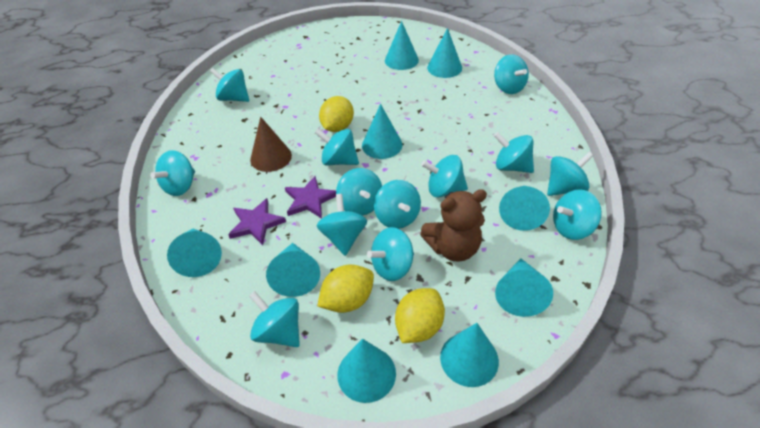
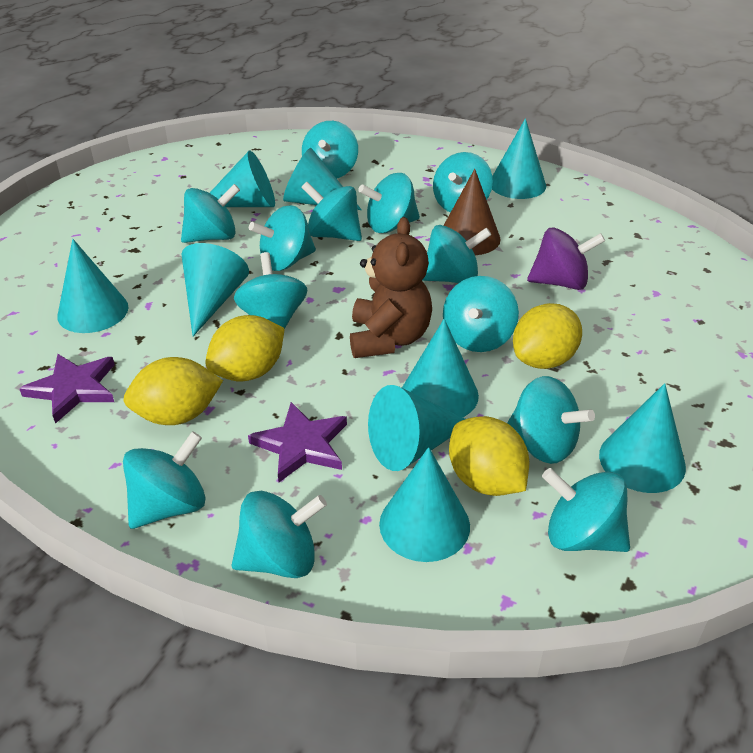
purple spinning top: 0 -> 1
yellow lemon: 3 -> 4

